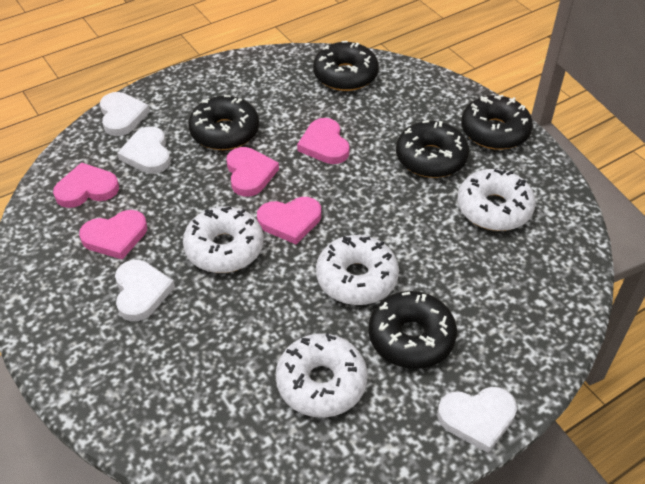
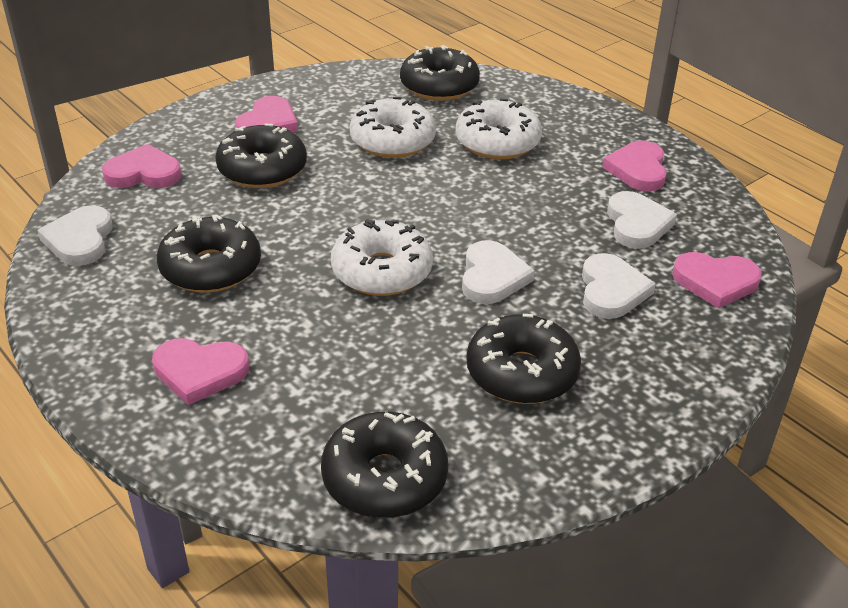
white donut: 4 -> 3

